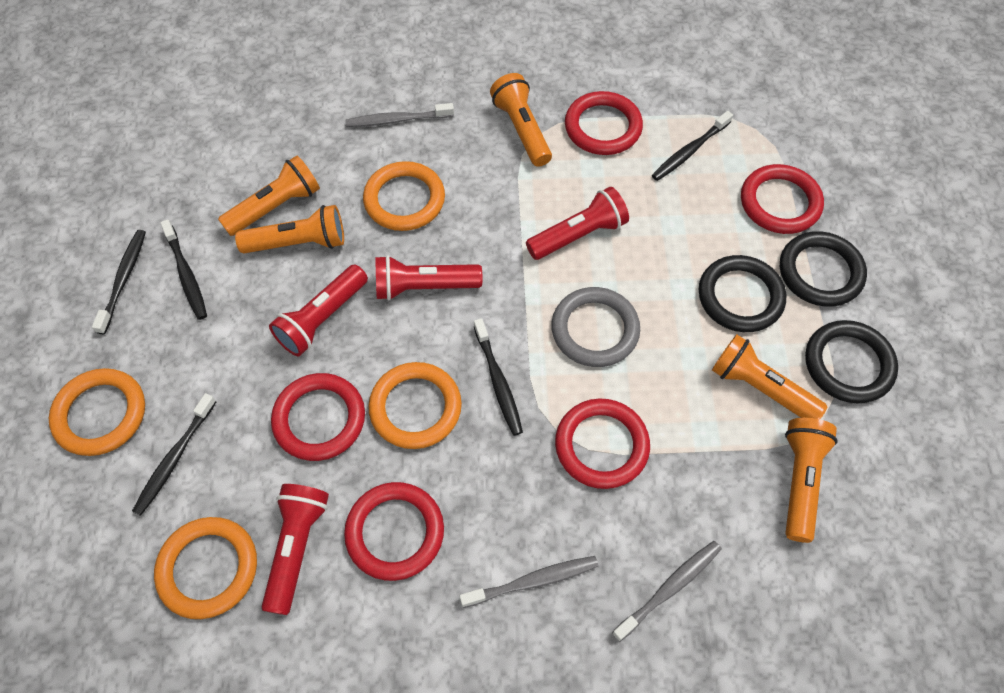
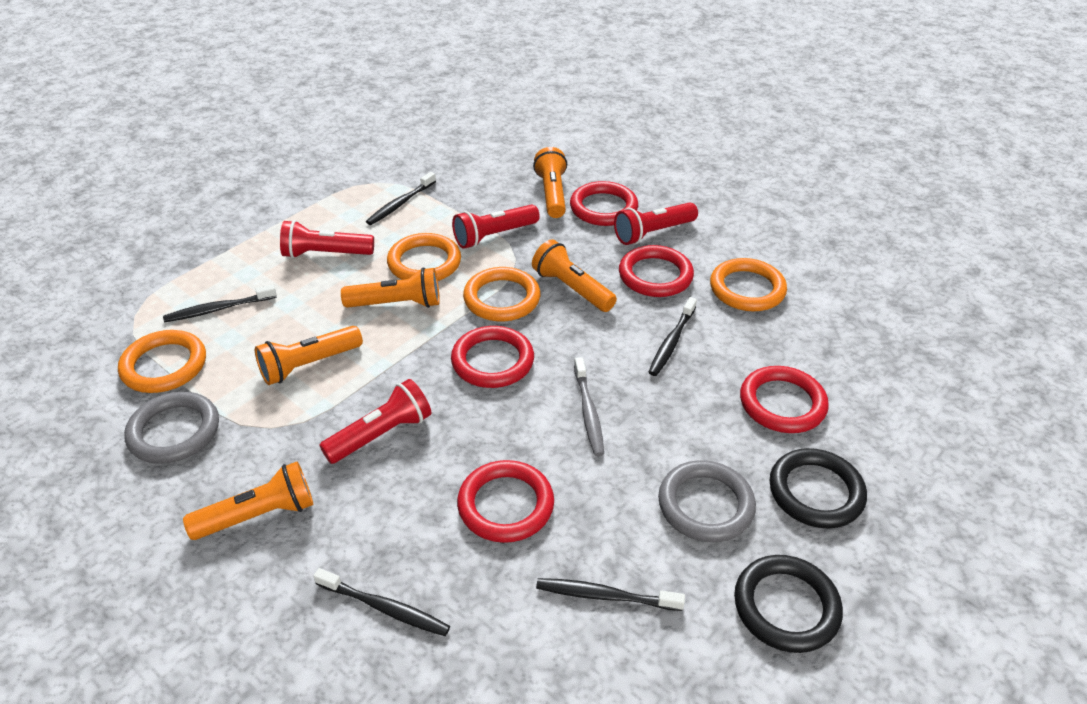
black ring: 3 -> 2
grey ring: 1 -> 2
grey toothbrush: 3 -> 1

